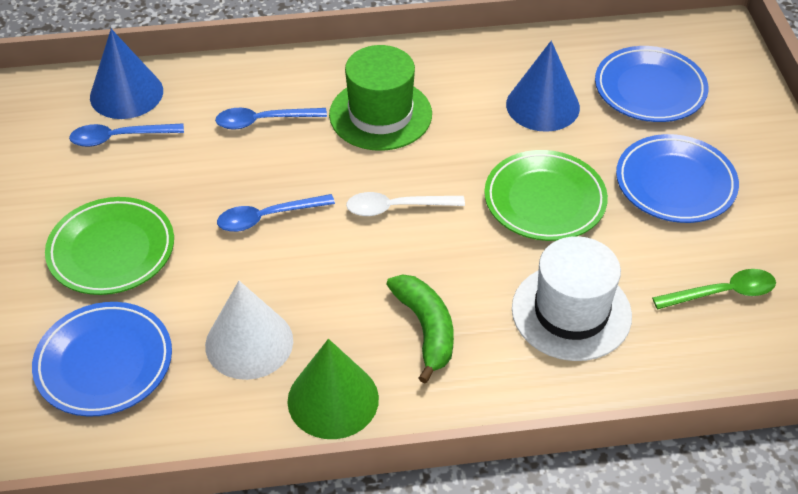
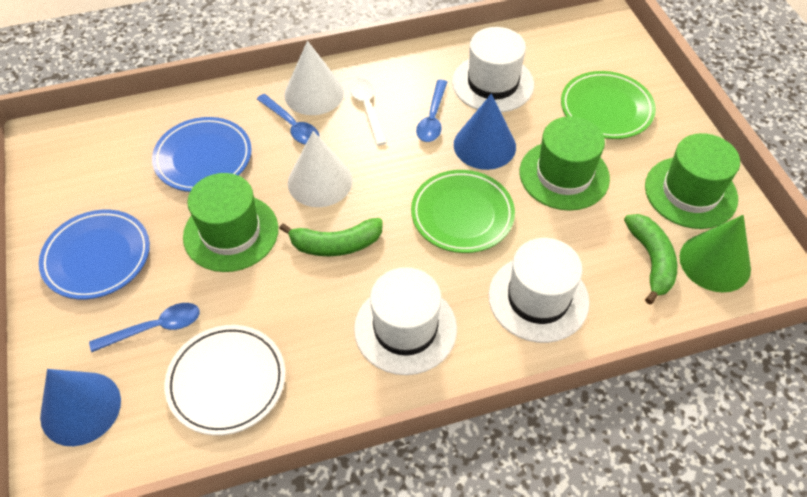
blue plate: 3 -> 2
green banana: 1 -> 2
green hat: 1 -> 3
green spoon: 1 -> 0
white cone: 1 -> 2
white hat: 1 -> 3
white plate: 0 -> 1

